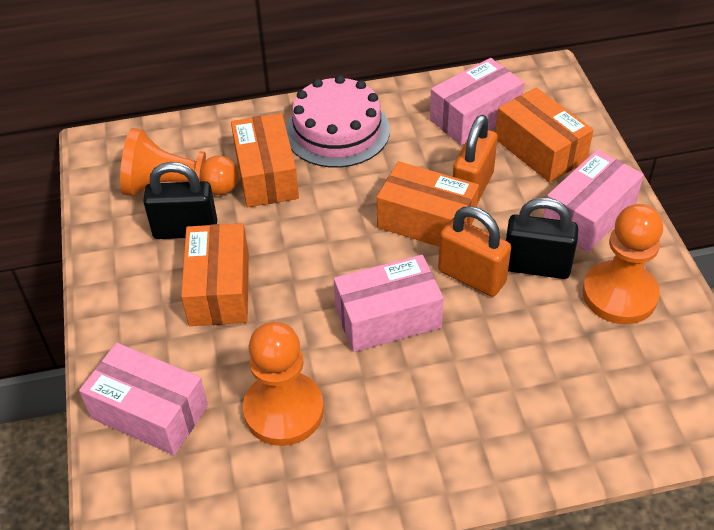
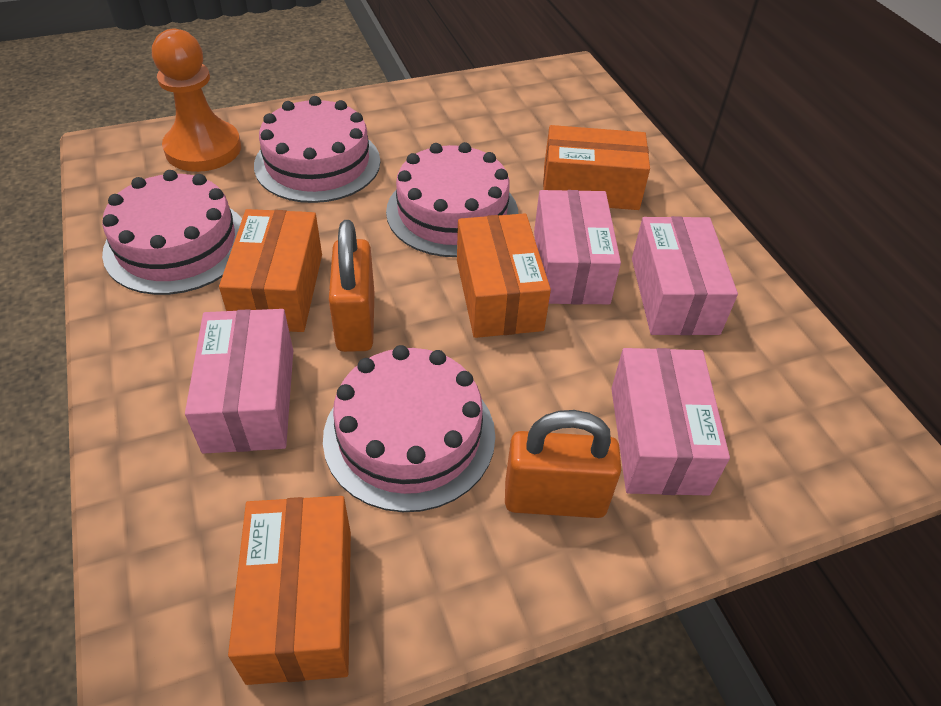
black padlock: 2 -> 0
orange pawn: 3 -> 1
pink cake: 1 -> 4

